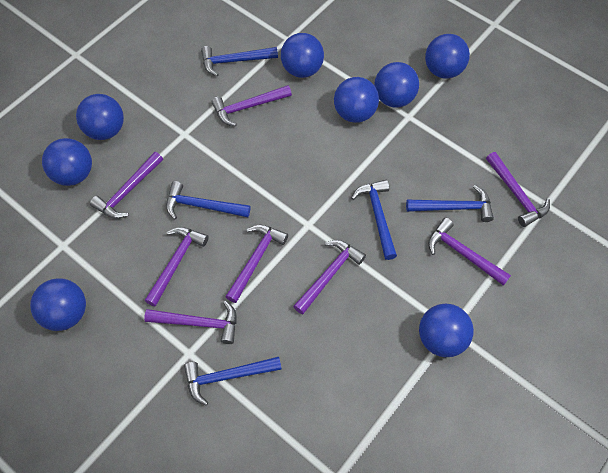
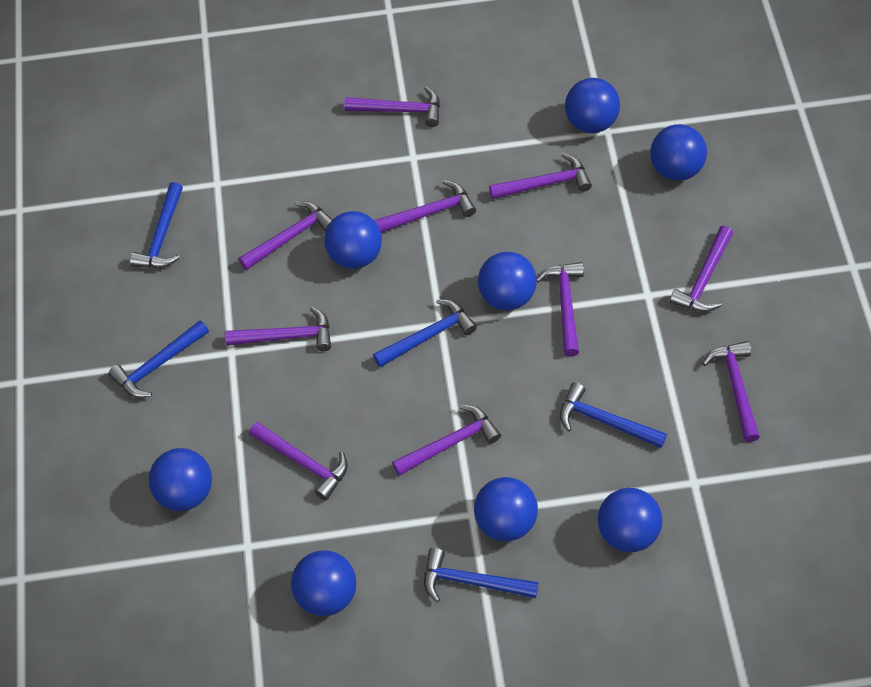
purple hammer: 8 -> 10

